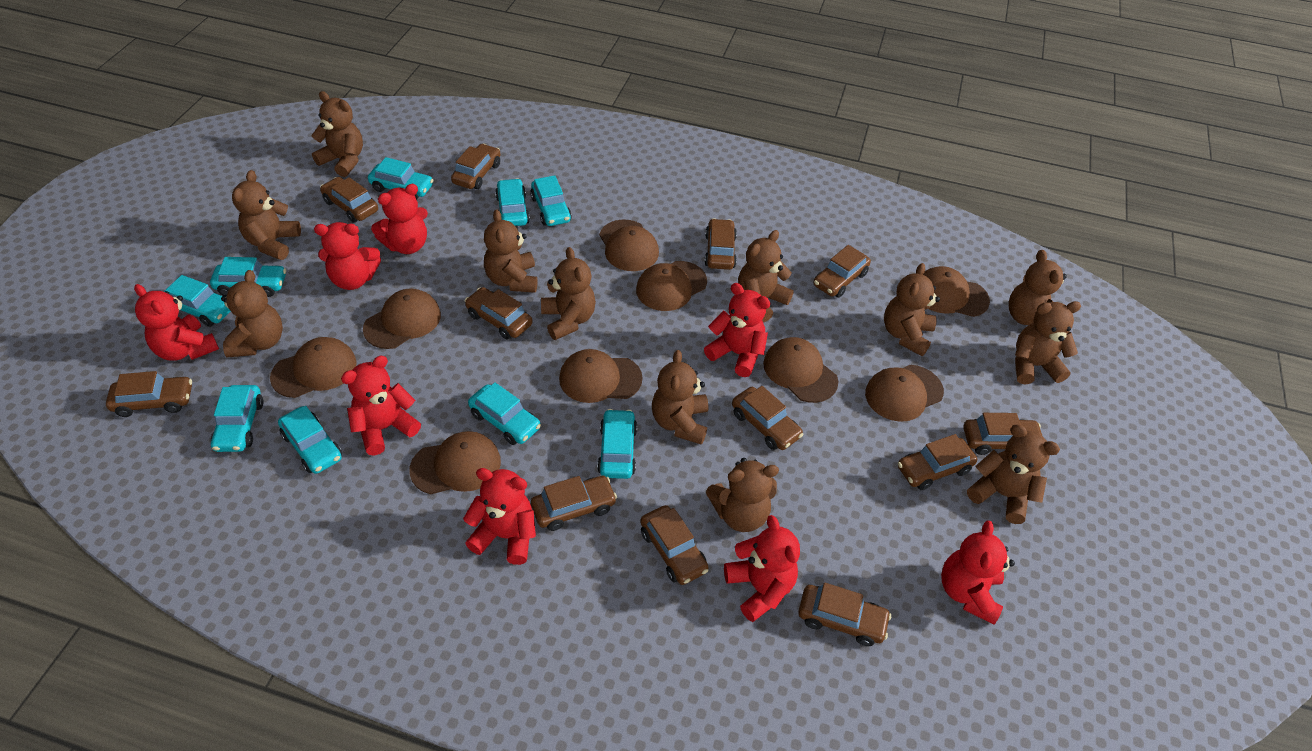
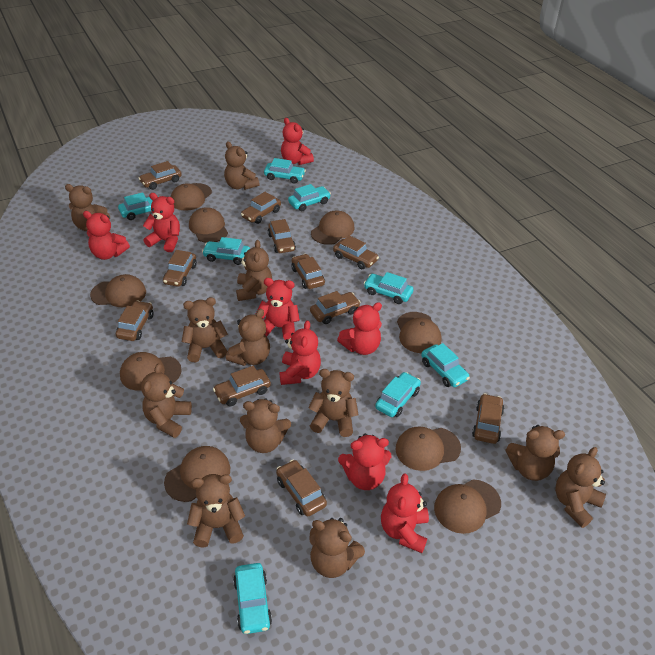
brown car: 12 -> 11
turquoise car: 9 -> 8

